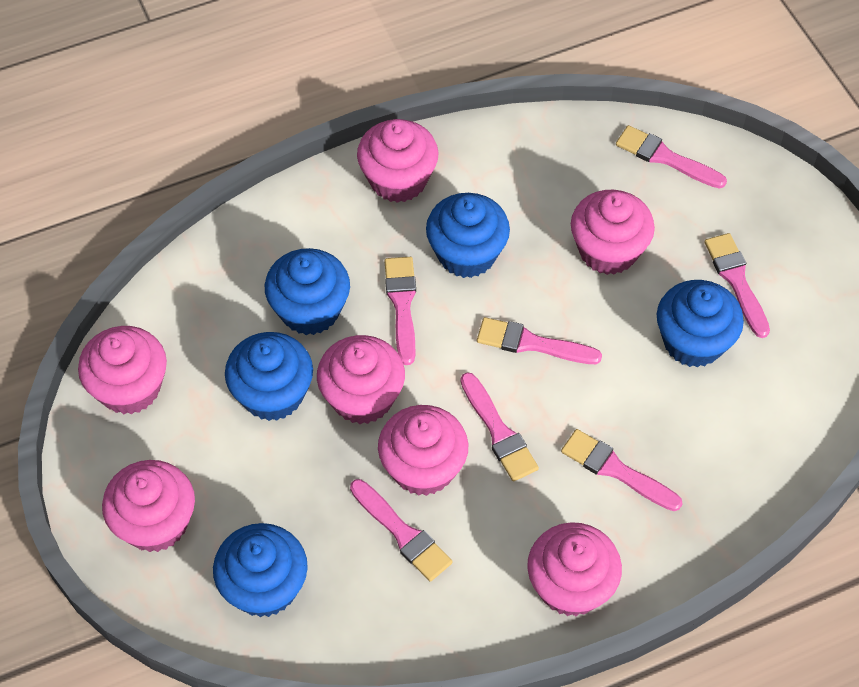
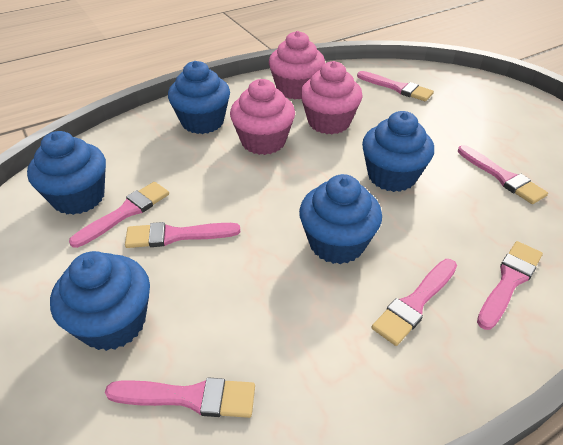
pink cupcake: 7 -> 3

